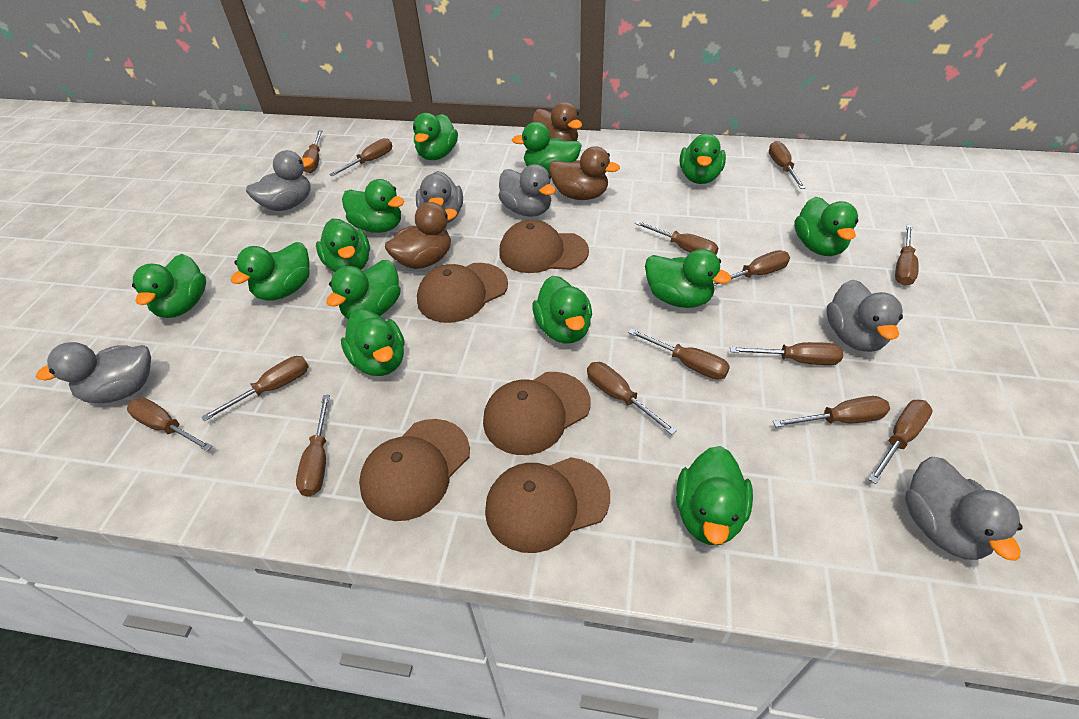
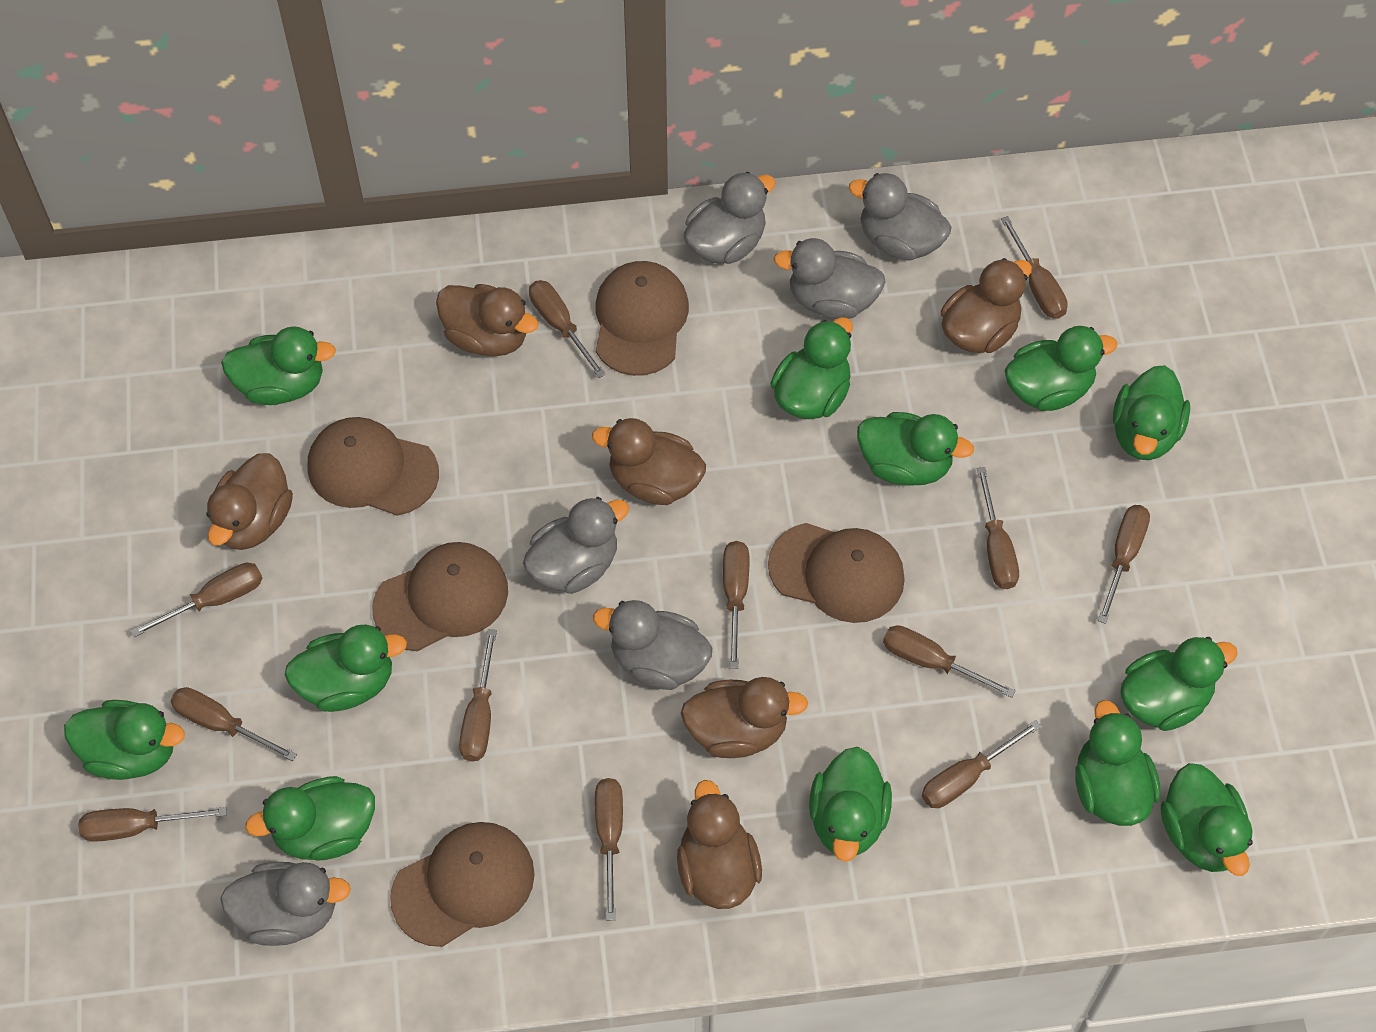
brown duck: 3 -> 6
brown screwdriver: 14 -> 12
green duck: 13 -> 12

